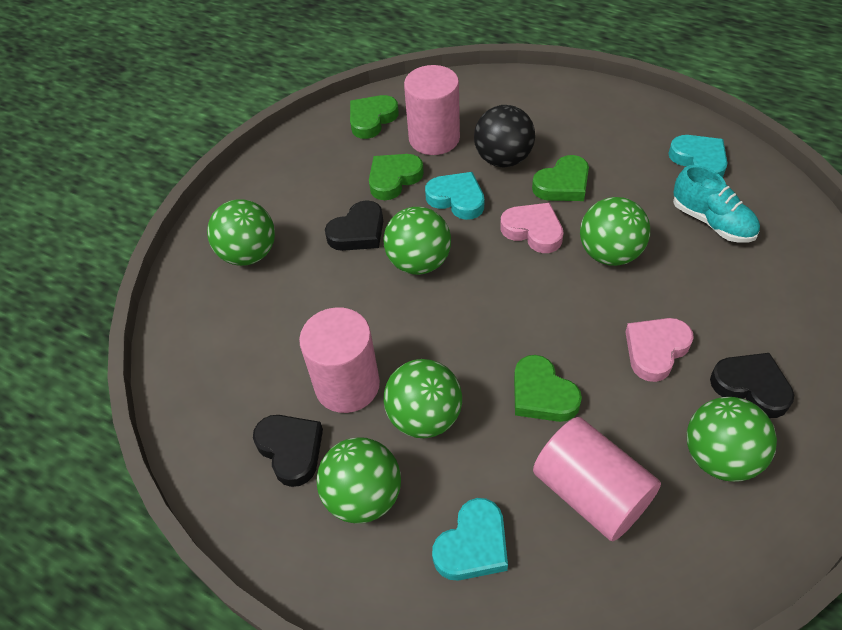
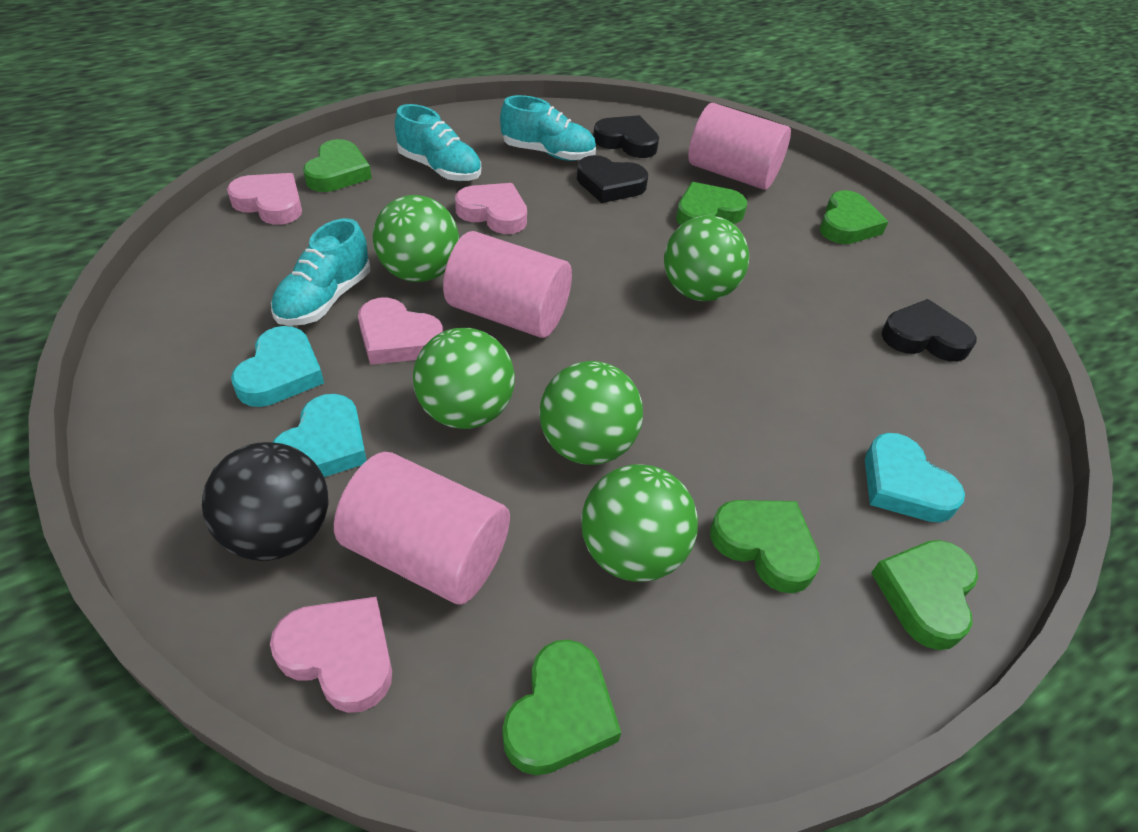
green ball: 6 -> 5
green heart: 4 -> 6
pink heart: 2 -> 4
turquoise shoe: 1 -> 3

